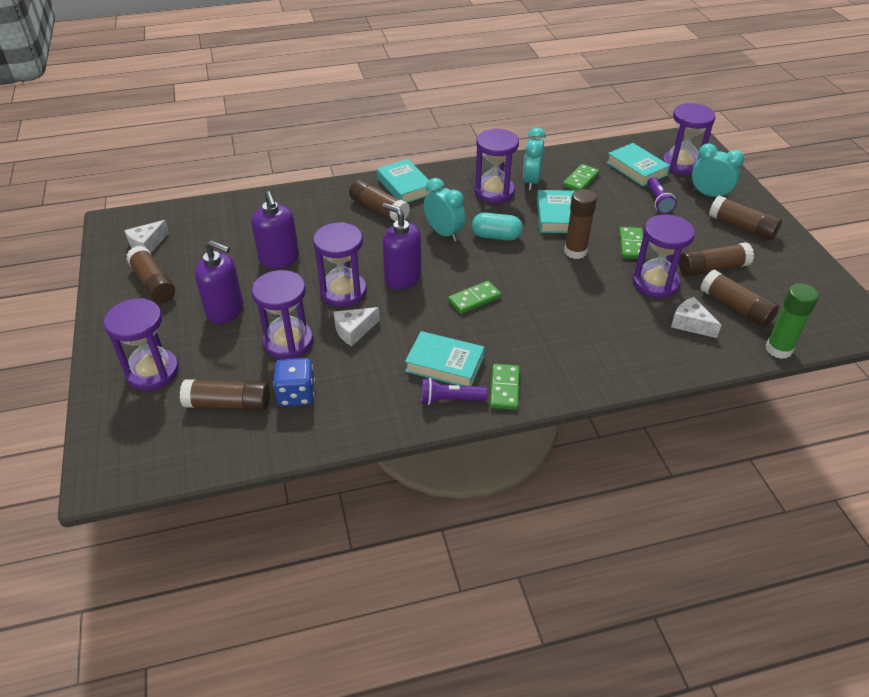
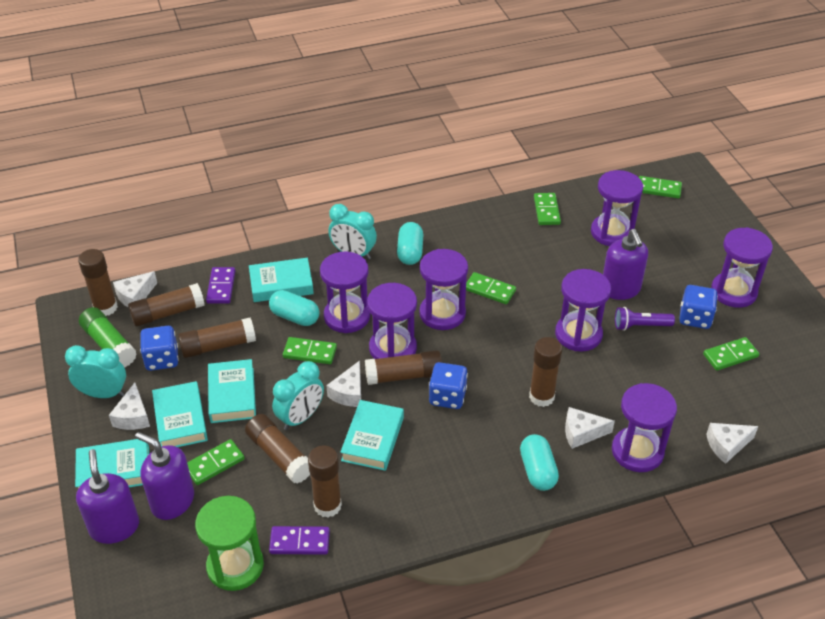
blue dice: 1 -> 3
green domino: 4 -> 6
green hourglass: 0 -> 1
purple domino: 0 -> 2
purple flashlight: 2 -> 1
purple hourglass: 6 -> 7
turquoise book: 4 -> 5
turquoise capsule: 1 -> 3
white cheese: 3 -> 5

